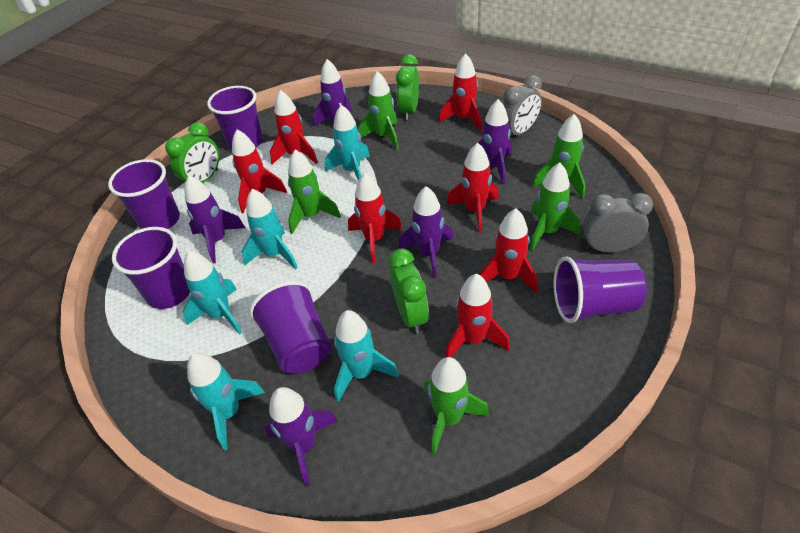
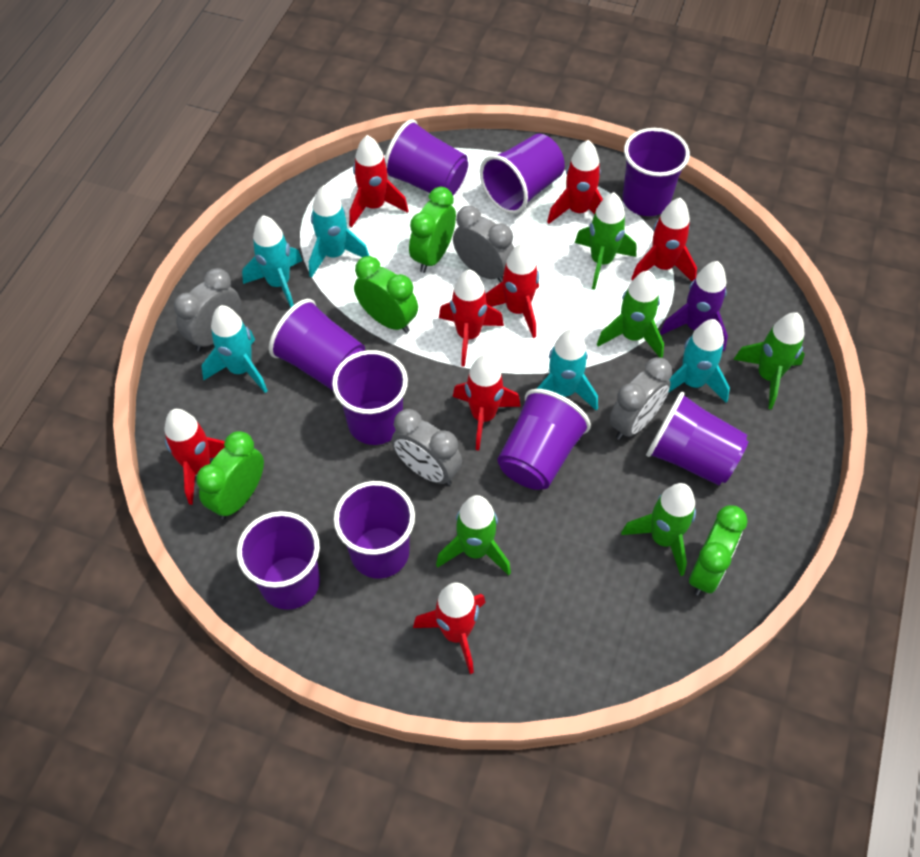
green clock: 3 -> 4
grey clock: 2 -> 4
purple cup: 5 -> 9
purple rocket: 5 -> 1
red rocket: 7 -> 8

